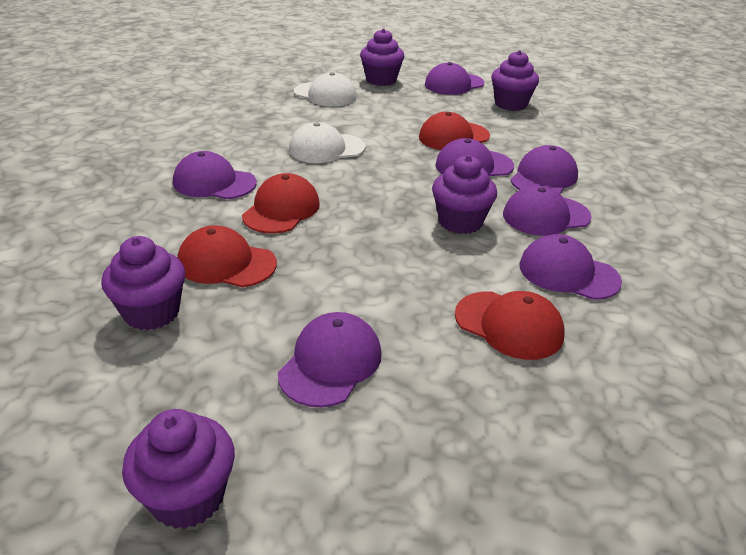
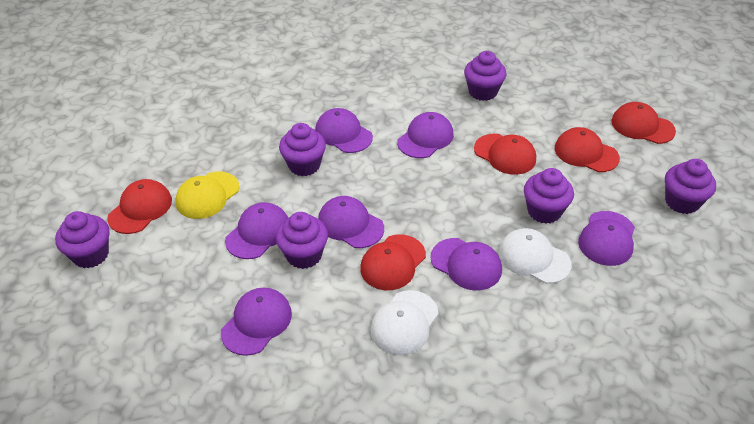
purple cupcake: 5 -> 6
red cap: 4 -> 5
yellow cap: 0 -> 1

